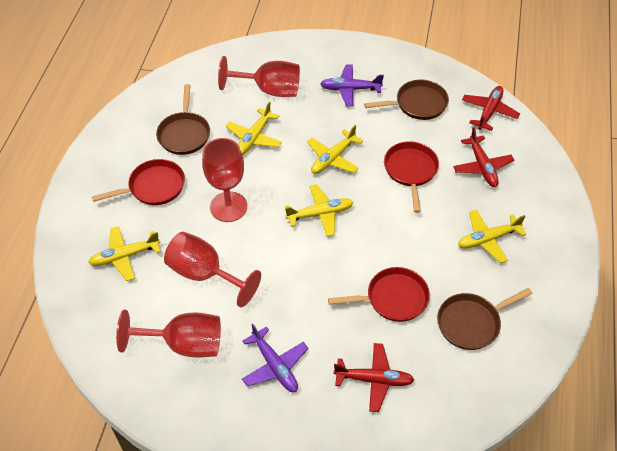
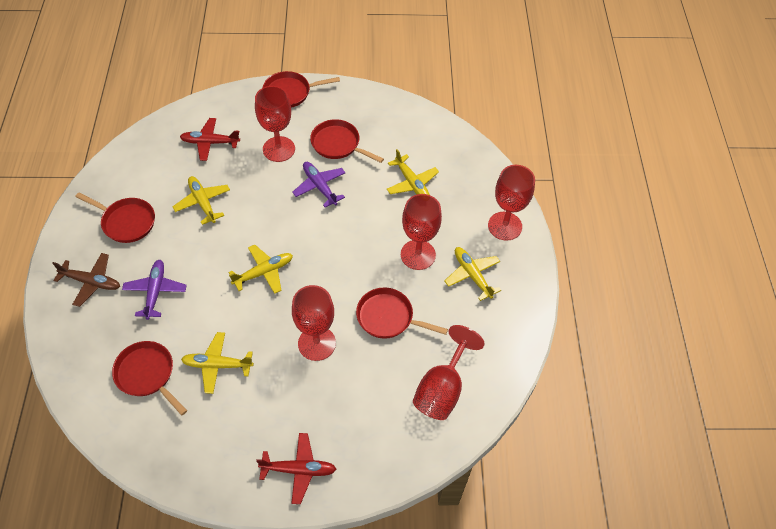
brown pan: 3 -> 0
brown plane: 0 -> 1
red goblet: 4 -> 5
red pan: 3 -> 5
red plane: 3 -> 2

